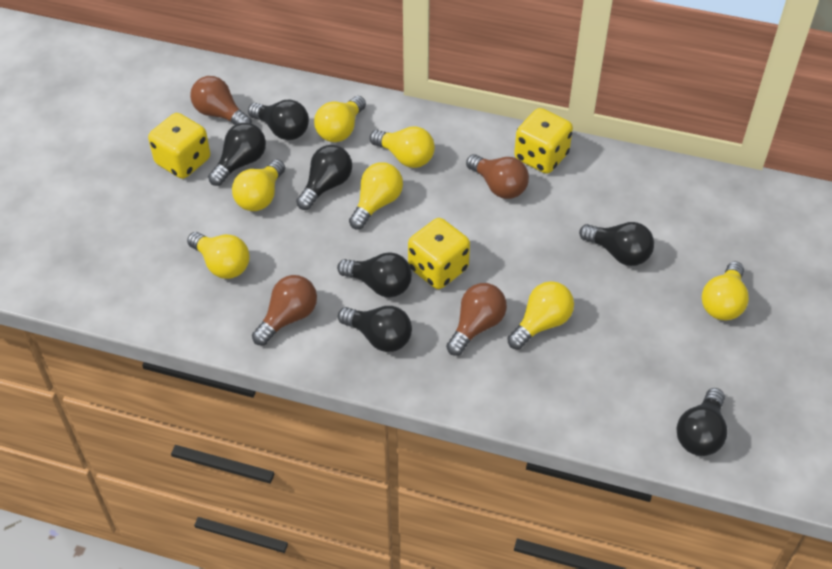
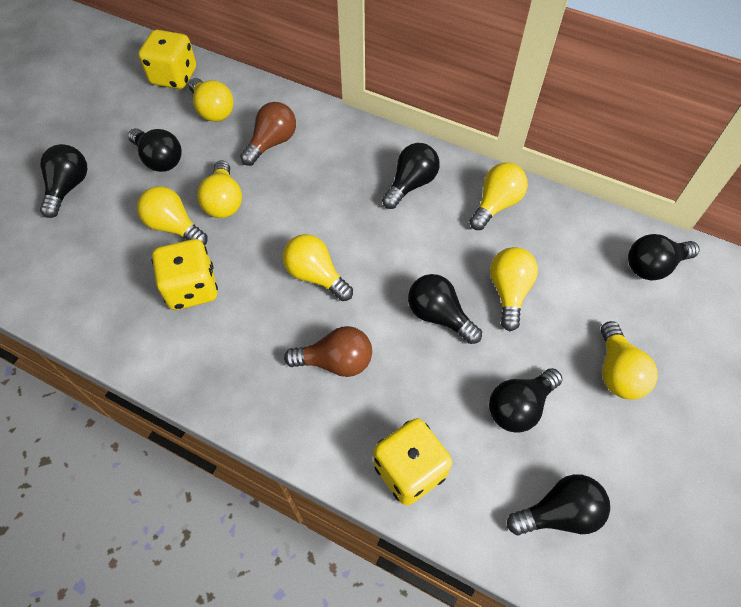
brown light bulb: 4 -> 2

